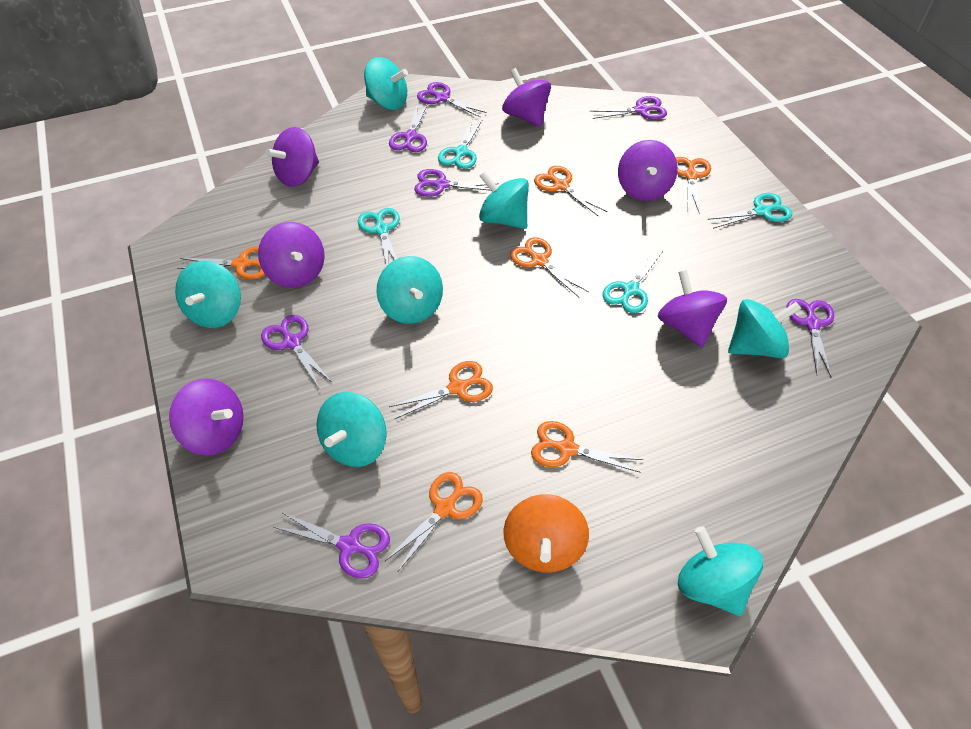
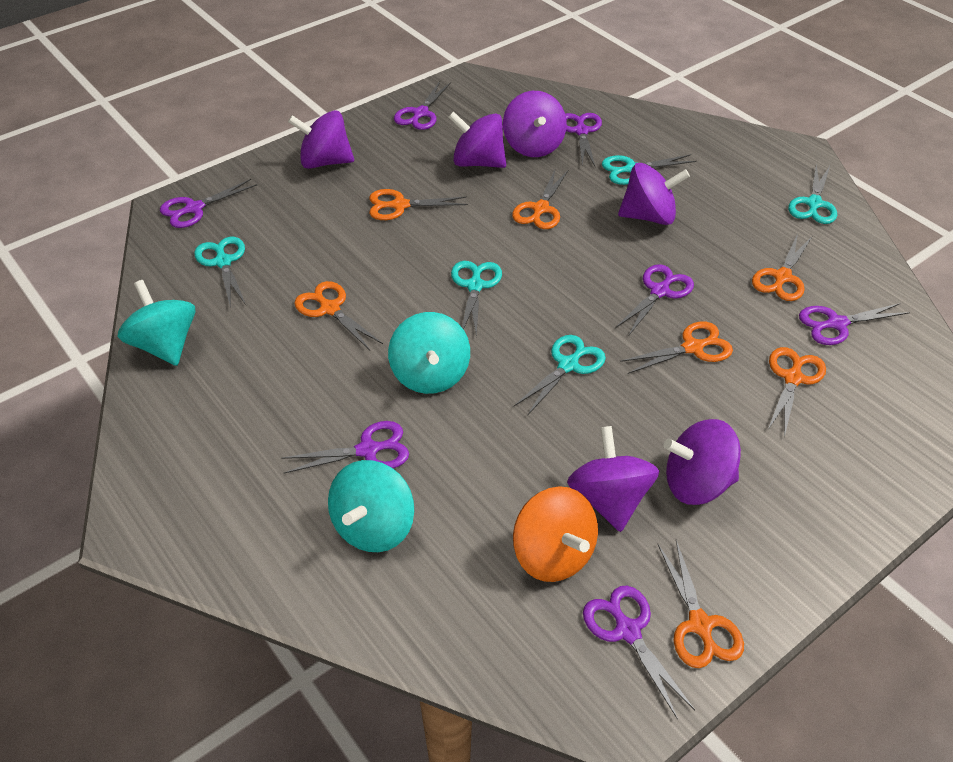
turquoise scissors: 4 -> 5
turquoise spinning top: 7 -> 3

